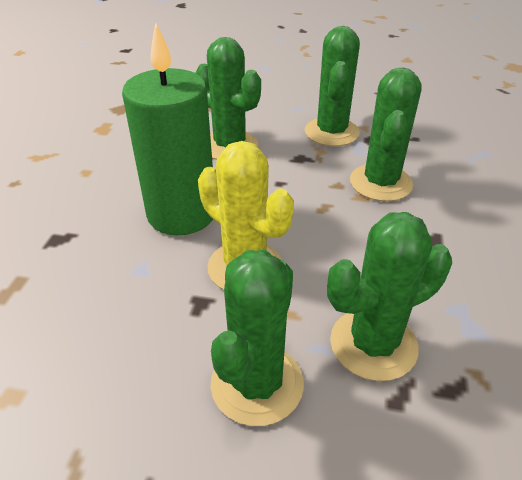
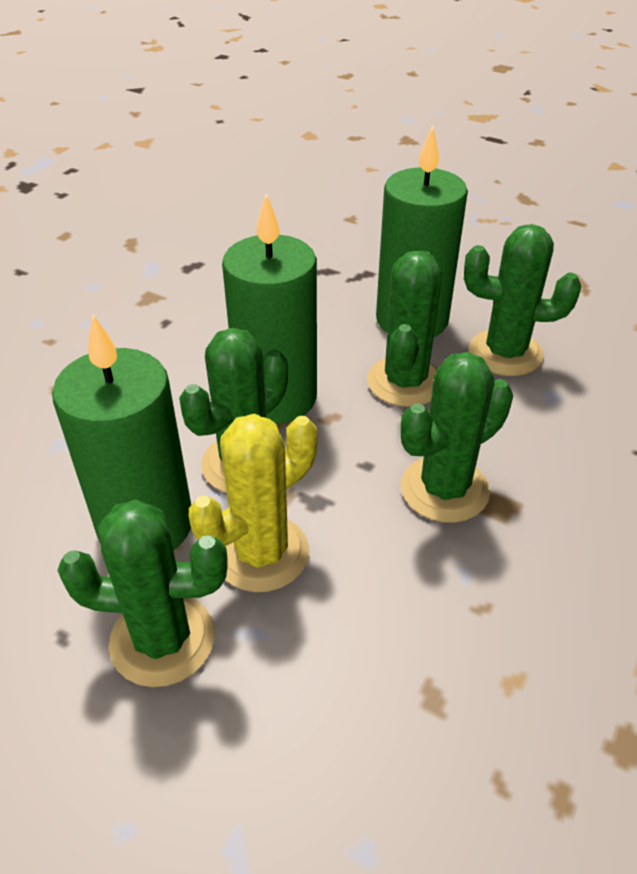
green candle: 1 -> 3

